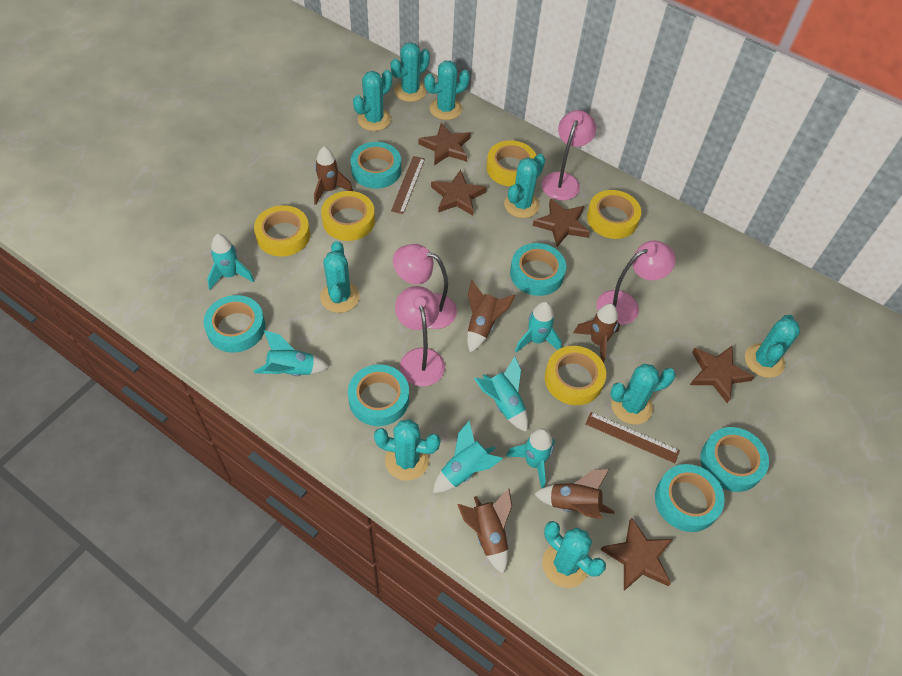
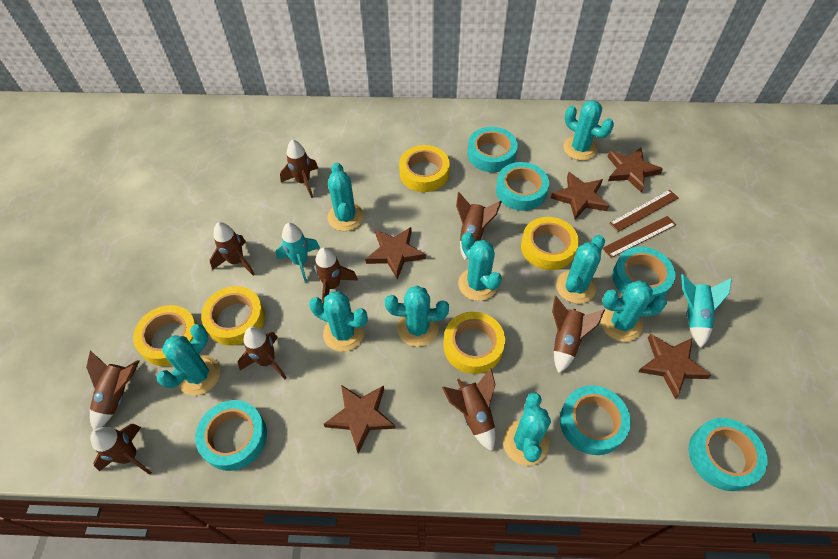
brown rocket: 5 -> 9
pink lamp: 4 -> 0
turquoise rocket: 6 -> 2

